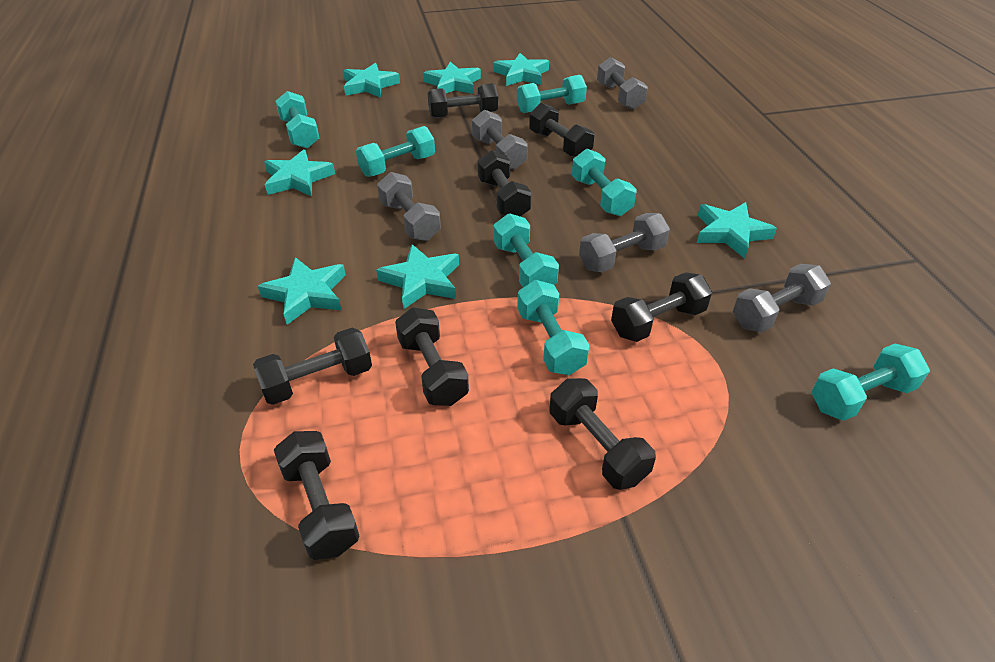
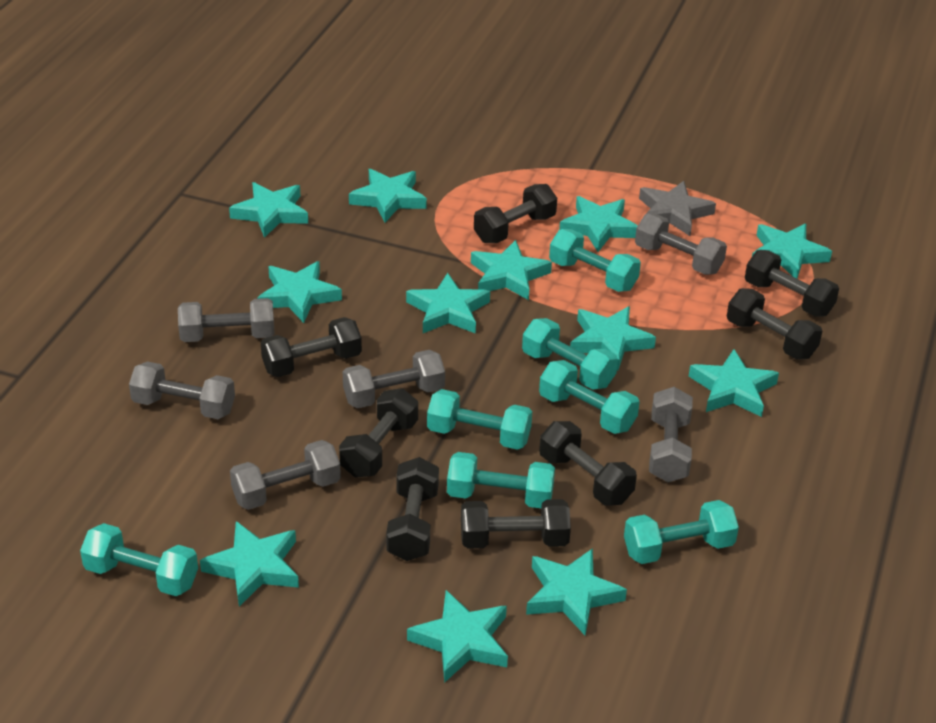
grey dumbbell: 5 -> 6
grey star: 0 -> 1
turquoise star: 7 -> 12

